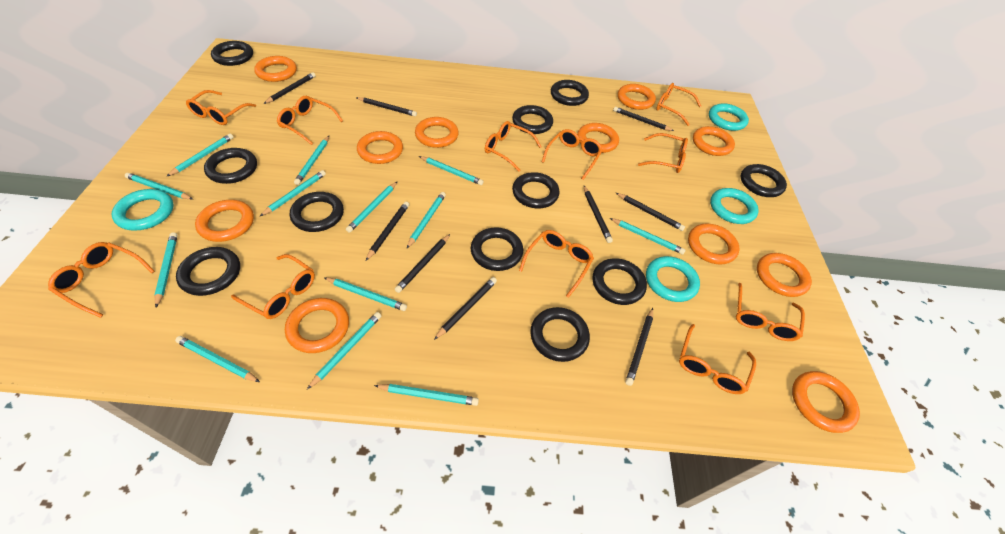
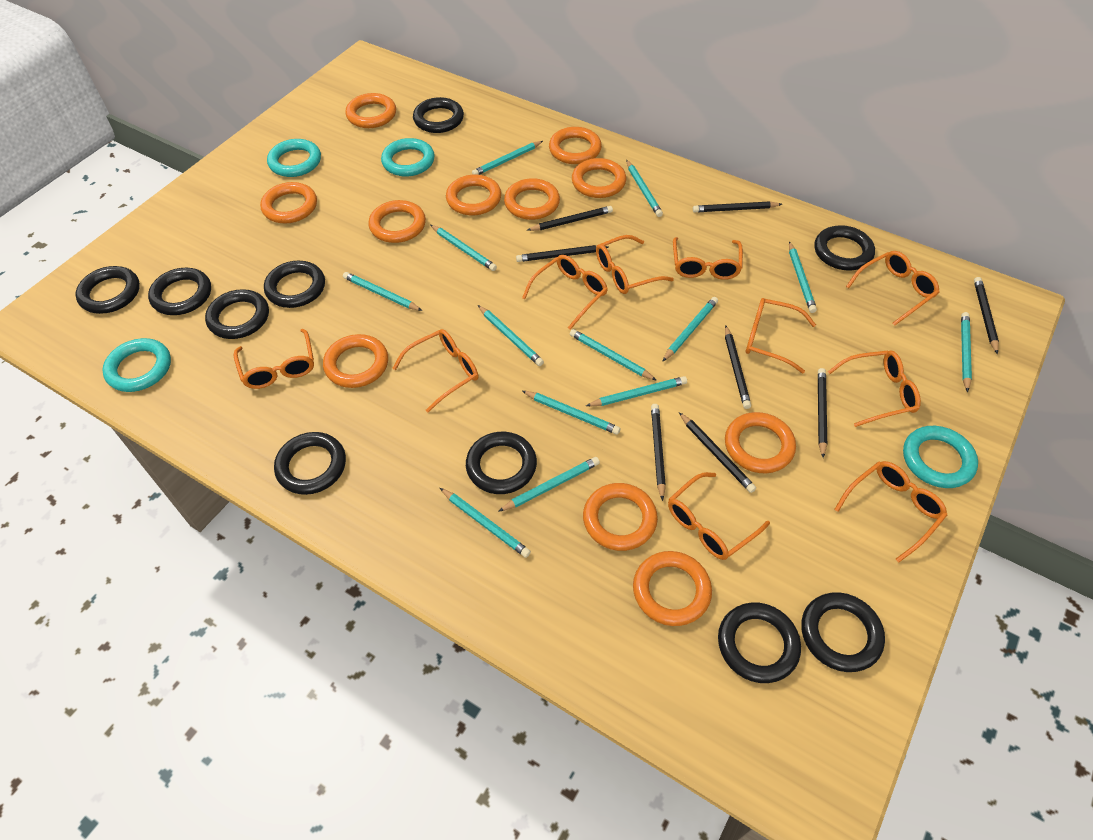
black pencil: 9 -> 8
black ring: 11 -> 10
orange glasses: 11 -> 10

